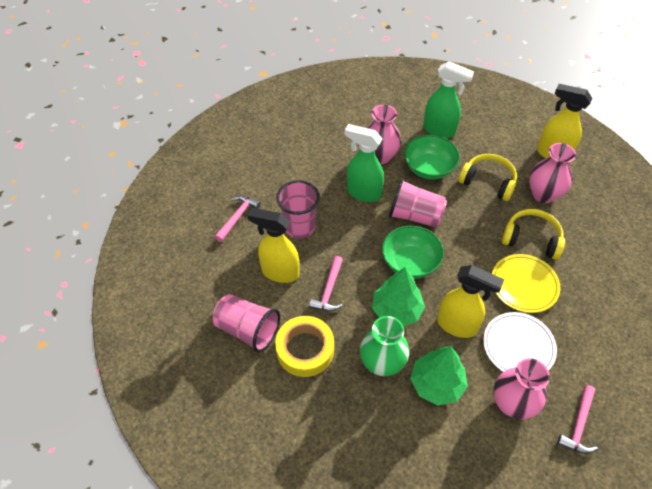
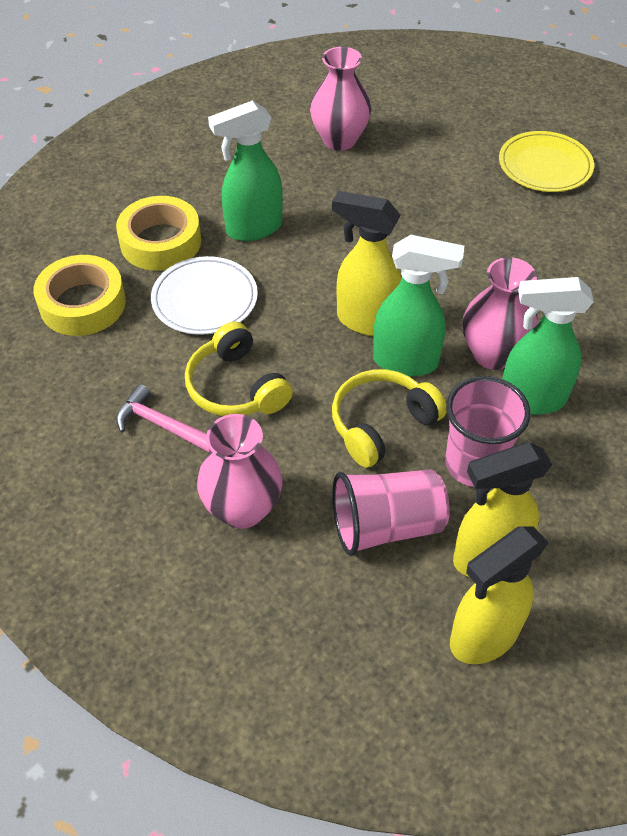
green bowl: 2 -> 0
green spray bottle: 2 -> 3
green tree: 2 -> 0
green vase: 1 -> 0
pink cup: 3 -> 2
pink hammer: 3 -> 1
yellow tape: 1 -> 2

